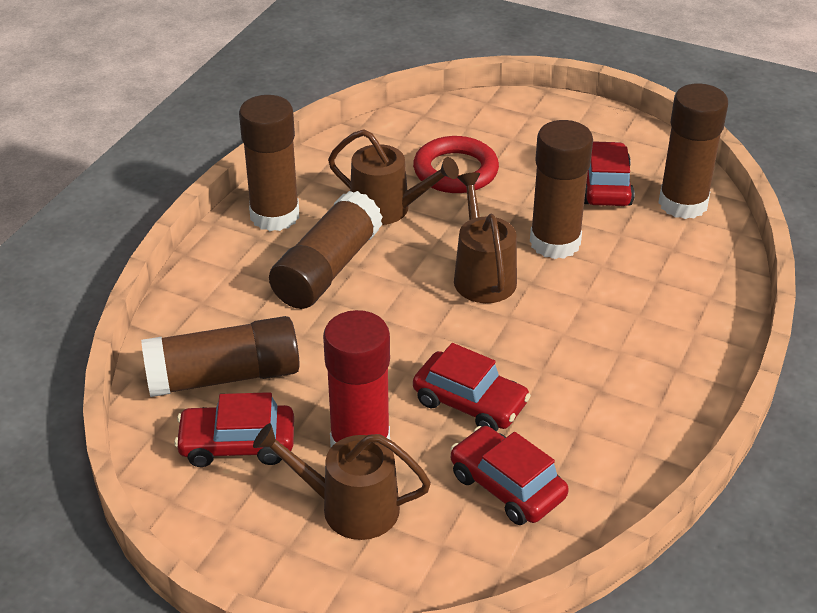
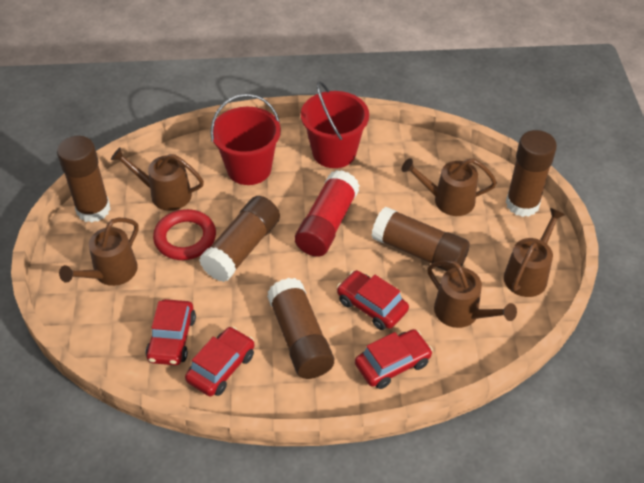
brown watering can: 3 -> 5
red bucket: 0 -> 2

